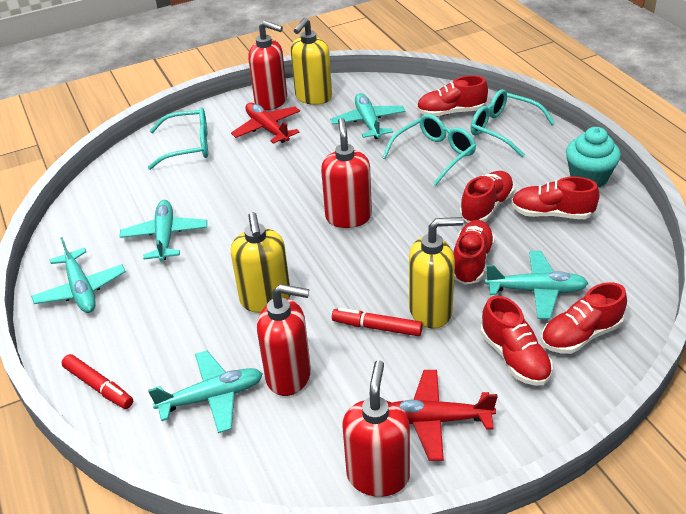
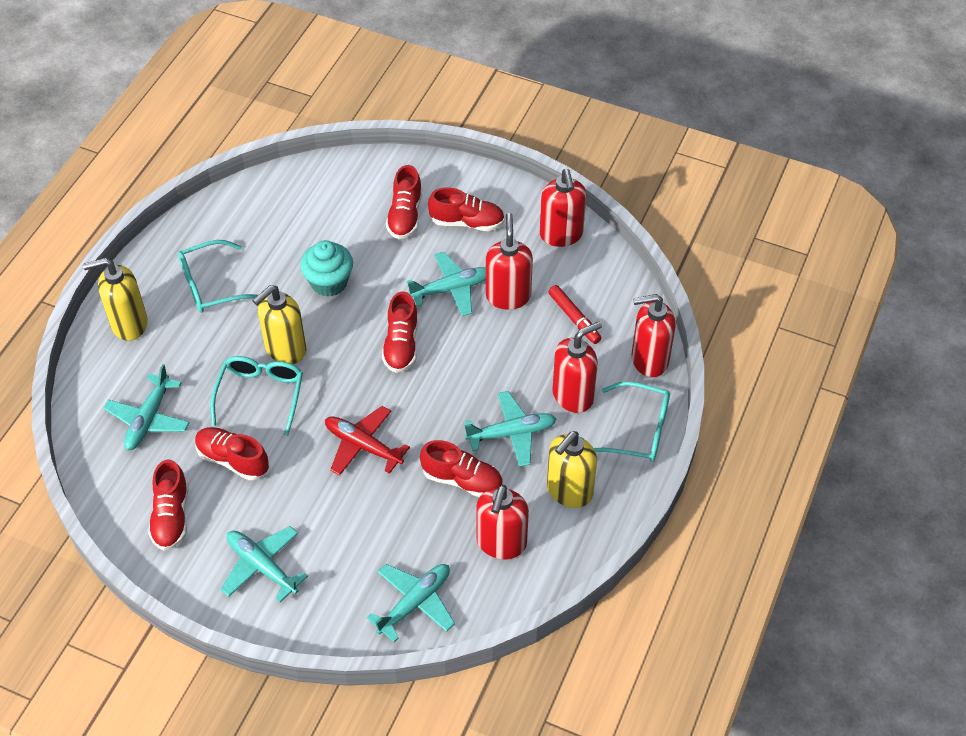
red marker: 2 -> 1
red plane: 2 -> 1
red soap dispenser: 4 -> 5

